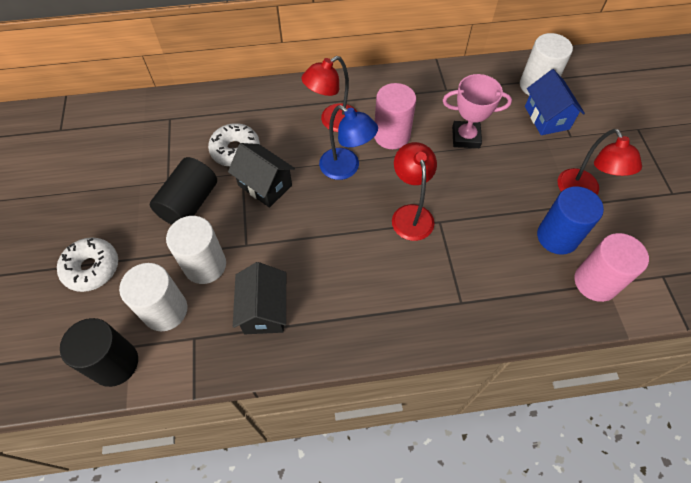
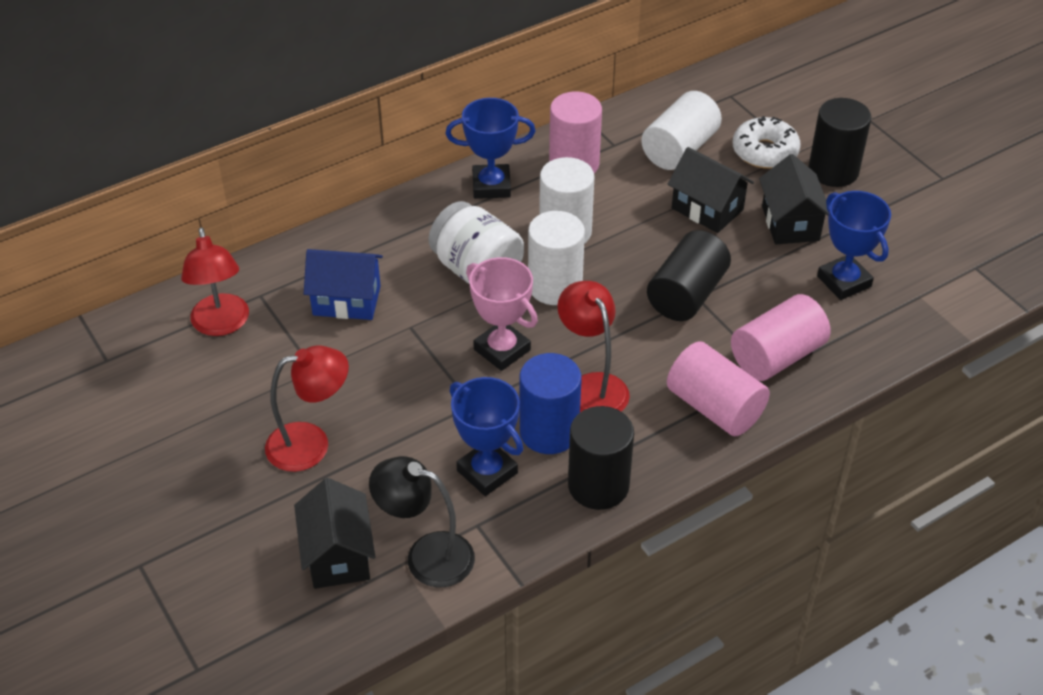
black cylinder: 2 -> 3
black house: 2 -> 3
black lamp: 0 -> 1
blue lamp: 1 -> 0
blue trophy: 0 -> 3
pink cylinder: 2 -> 3
white donut: 2 -> 1
white jar: 0 -> 1

